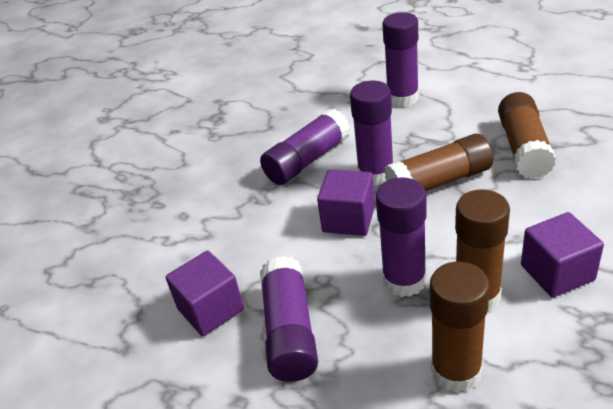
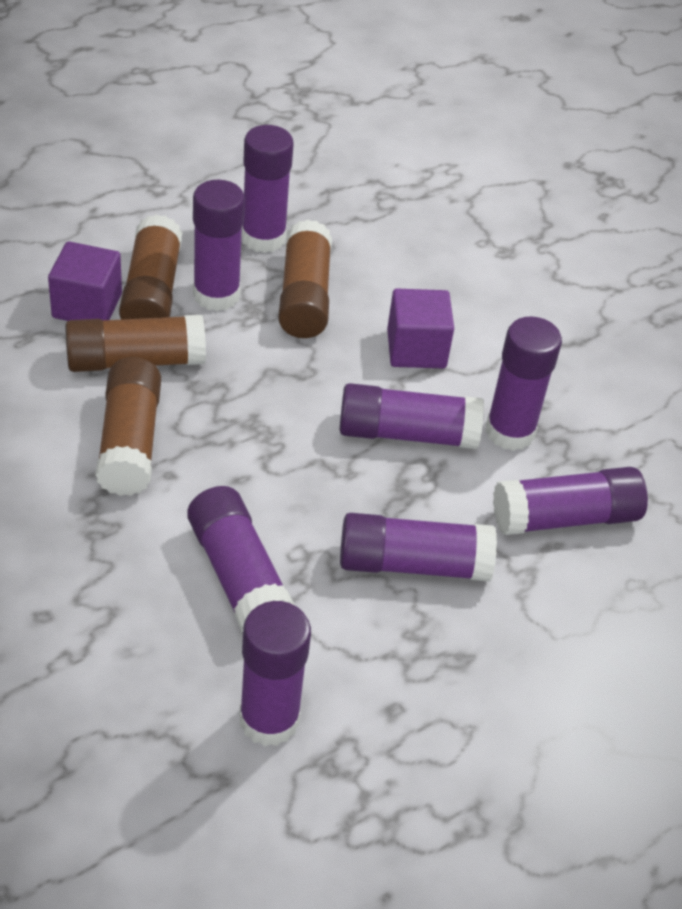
purple cube: 3 -> 2
purple glue stick: 5 -> 8

